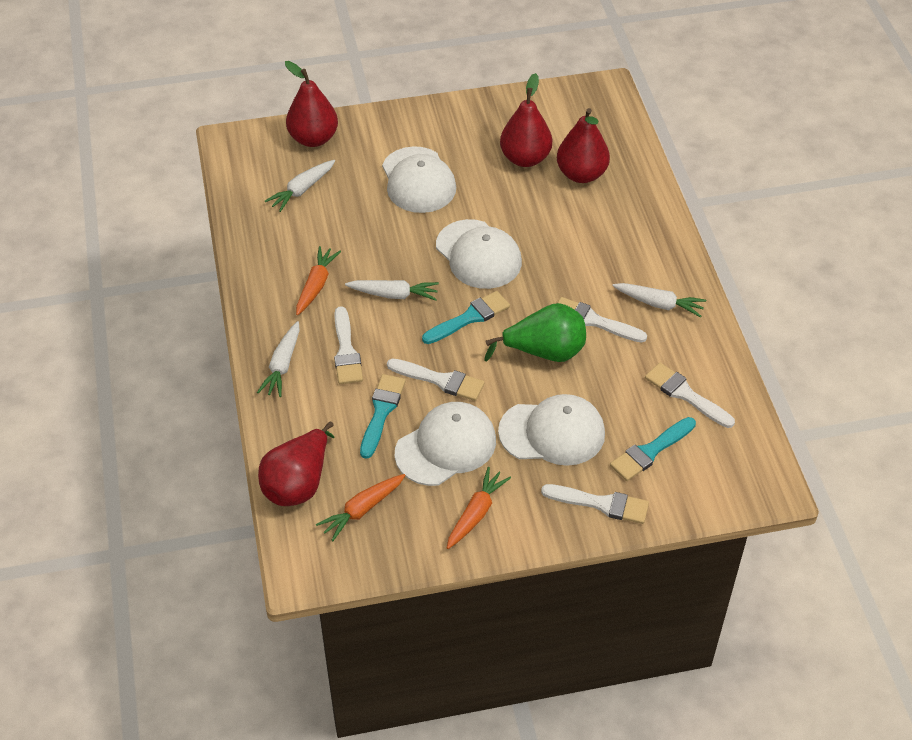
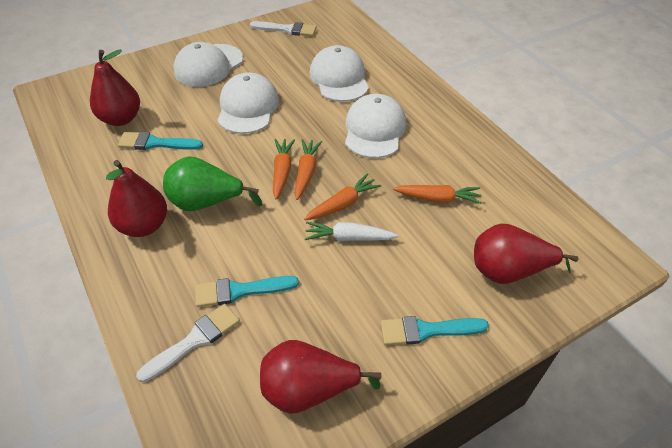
orange carrot: 3 -> 4
white brush: 5 -> 2
white carrot: 4 -> 1

